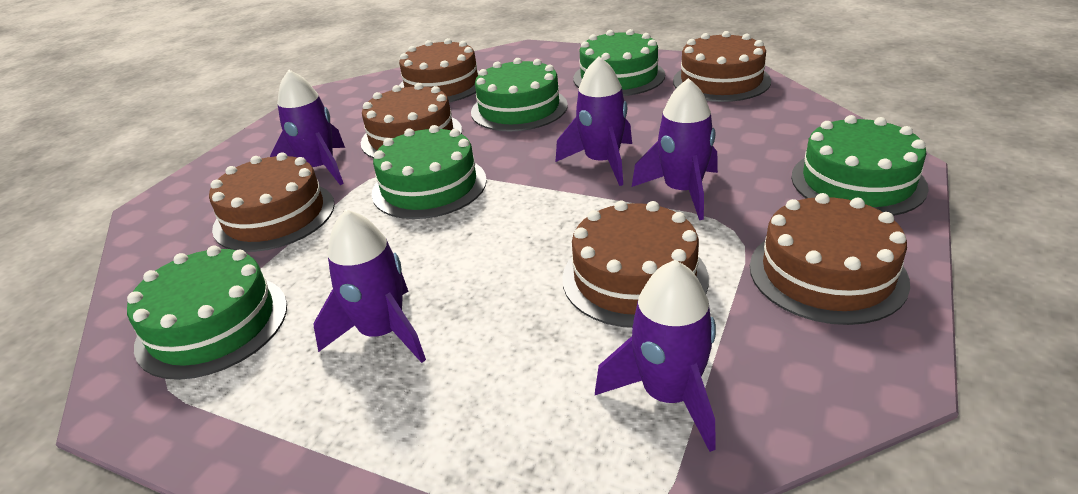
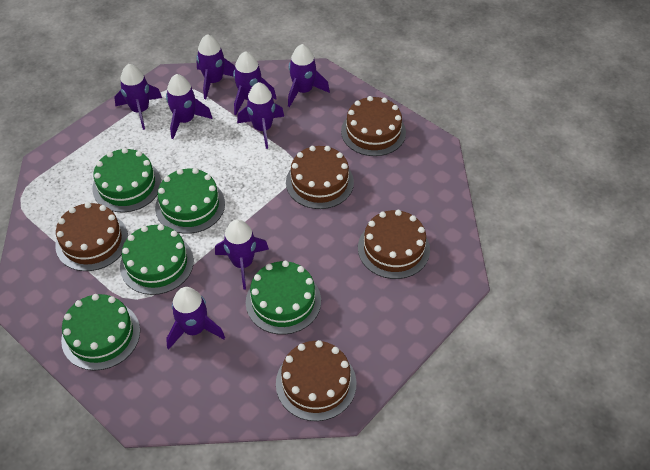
brown cake: 6 -> 5
purple rocket: 5 -> 8

